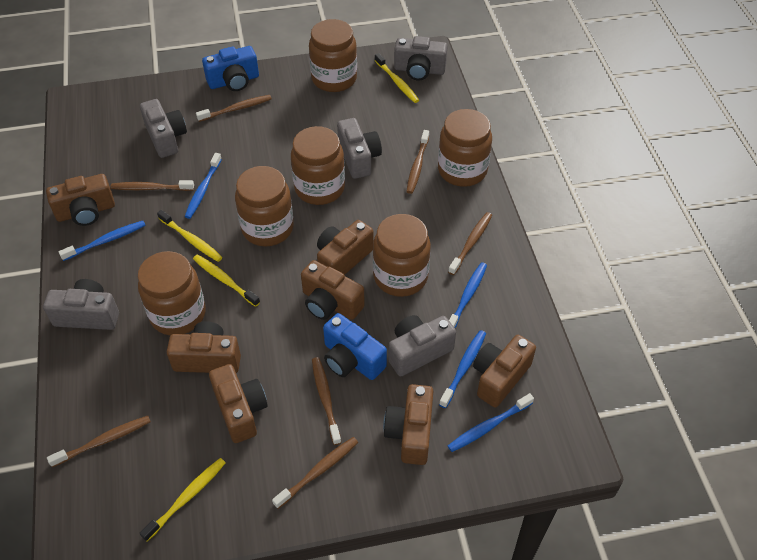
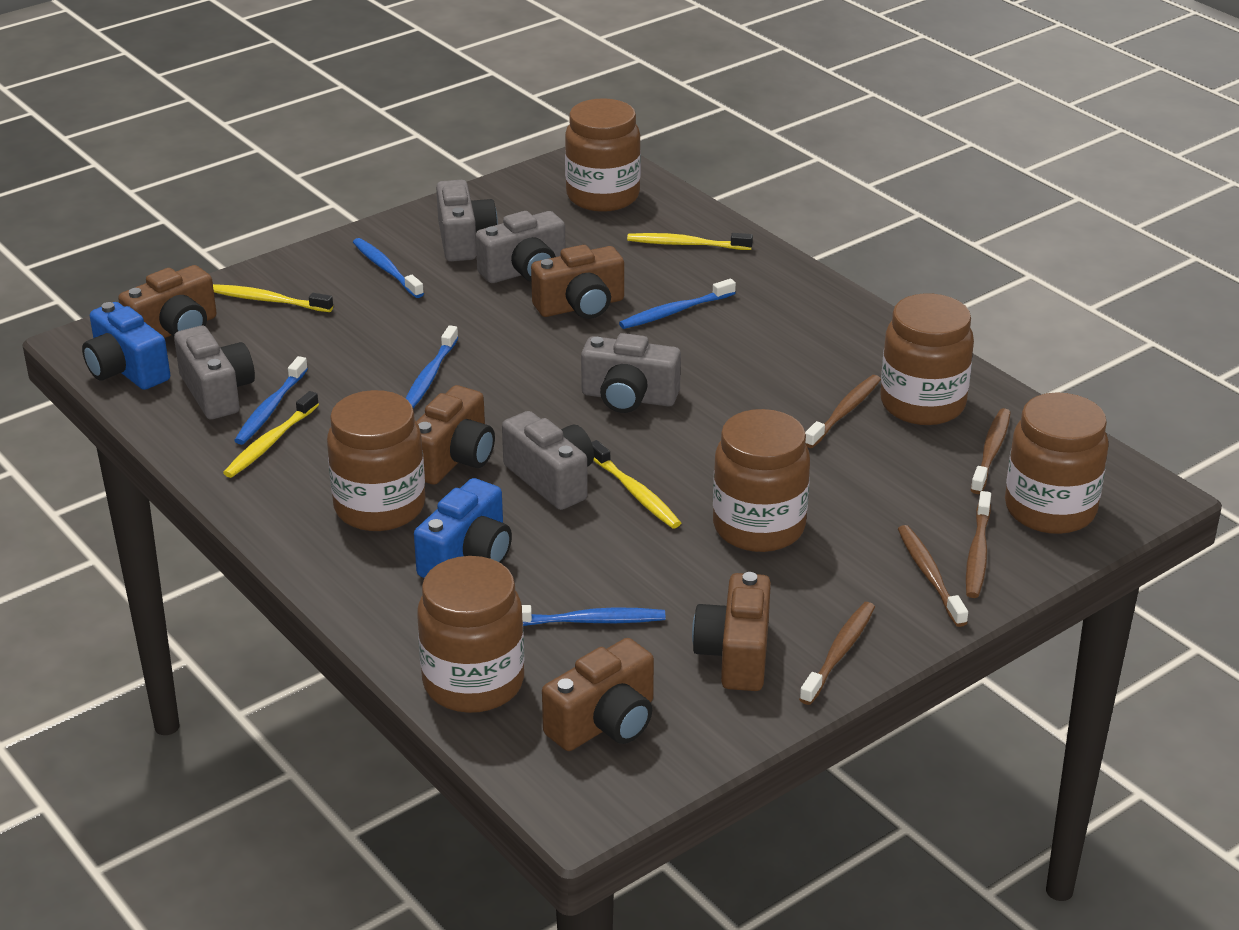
brown camera: 7 -> 5
brown toothbrush: 7 -> 5

